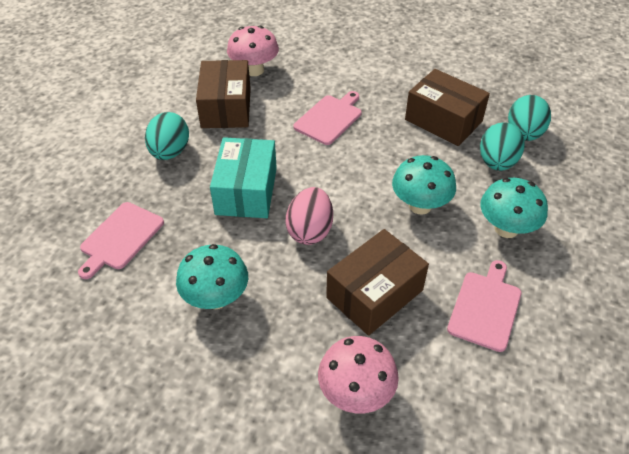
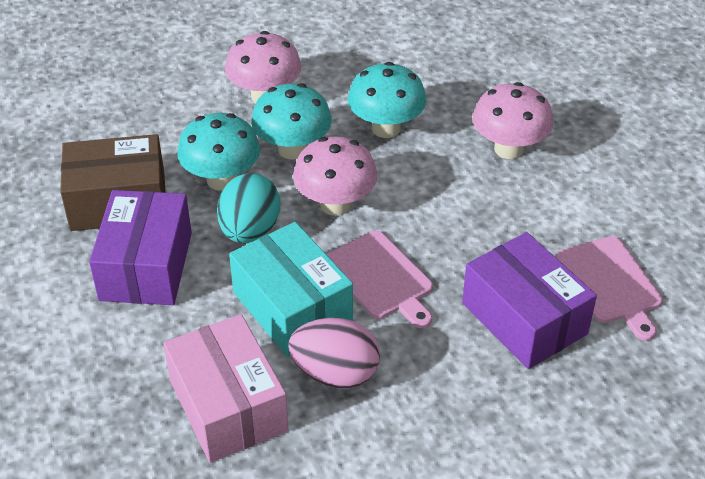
brown box: 3 -> 1
pink box: 0 -> 1
pink cutting board: 3 -> 2
pink mushroom: 2 -> 3
purple box: 0 -> 2
turquoise egg: 3 -> 1

